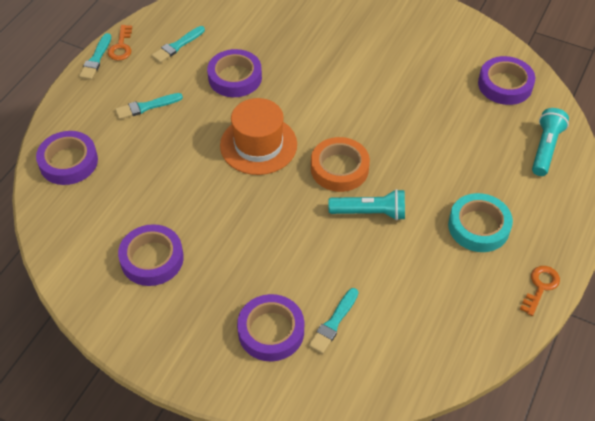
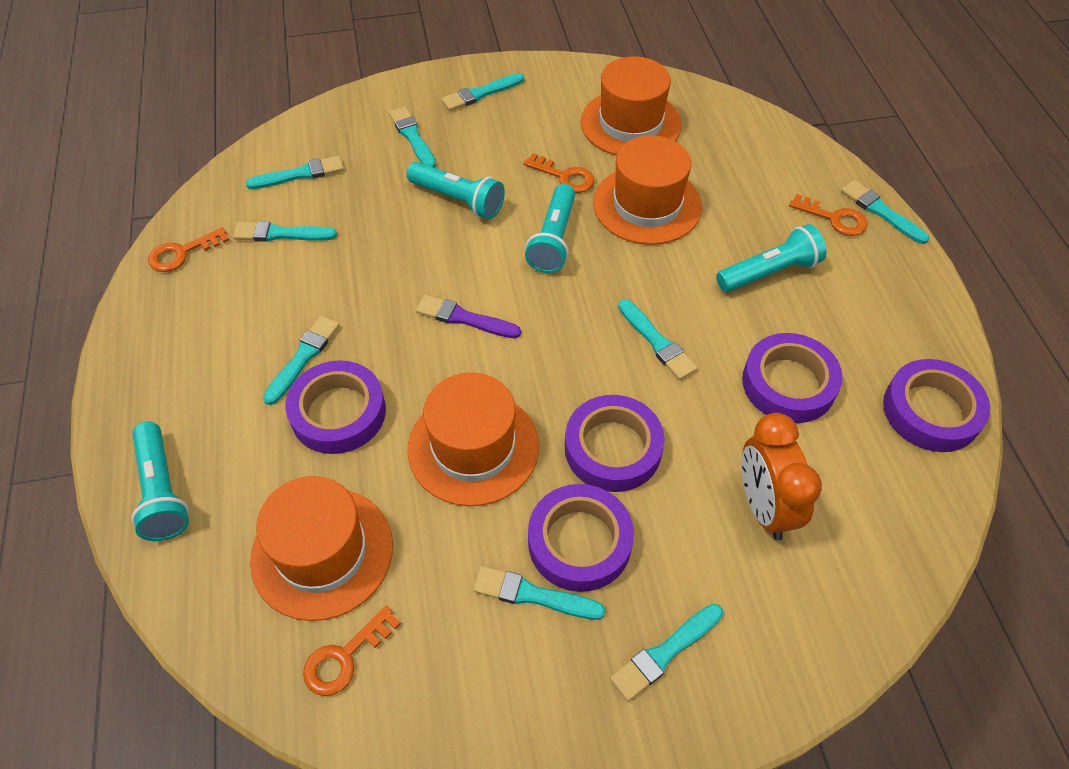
orange clock: 0 -> 1
orange hat: 1 -> 4
orange key: 2 -> 4
orange tape: 1 -> 0
purple brush: 0 -> 1
turquoise brush: 4 -> 9
turquoise flashlight: 2 -> 4
turquoise tape: 1 -> 0

